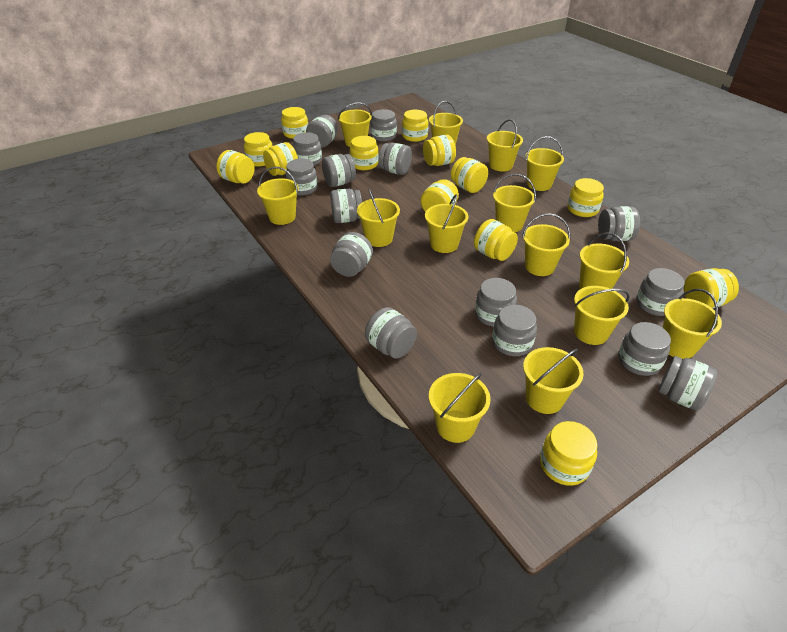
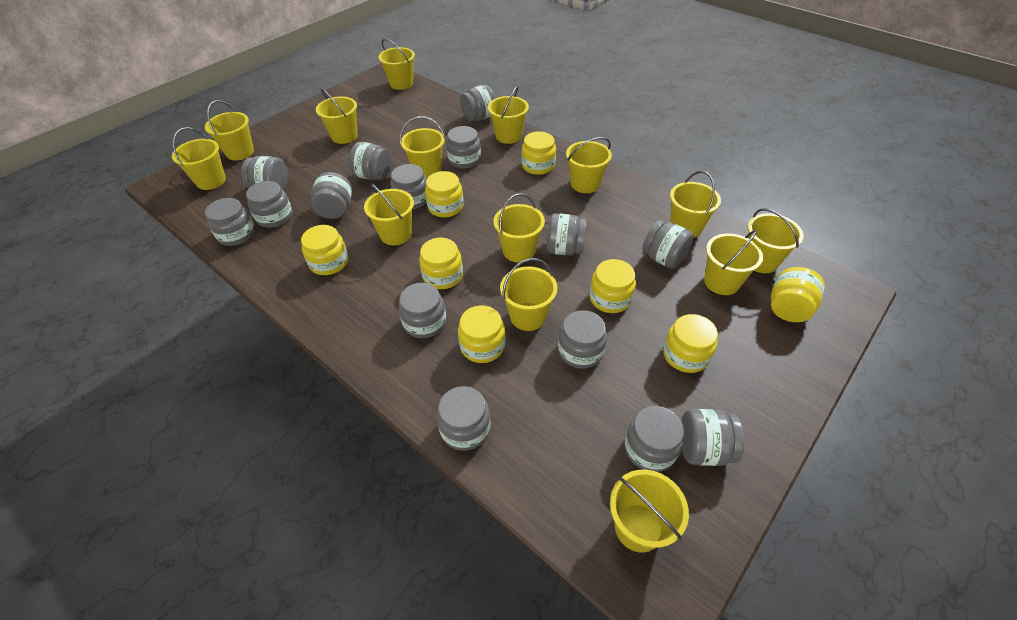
yellow jar: 13 -> 8

